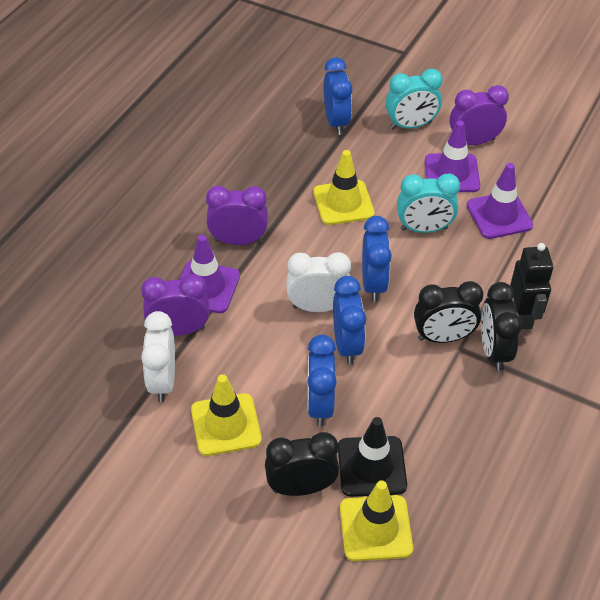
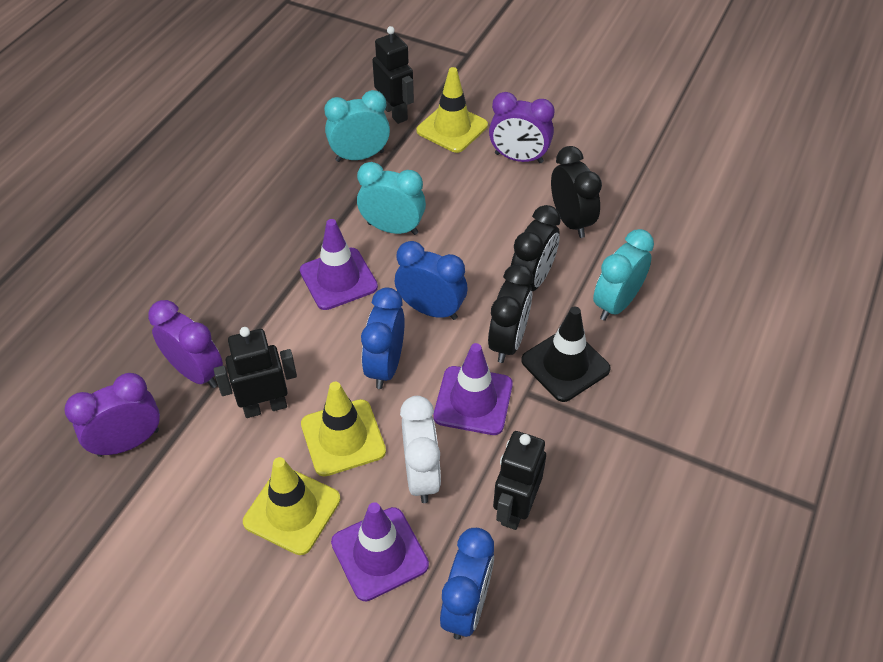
black robot: 1 -> 3
blue clock: 4 -> 3
turquoise clock: 2 -> 3
white clock: 2 -> 1

